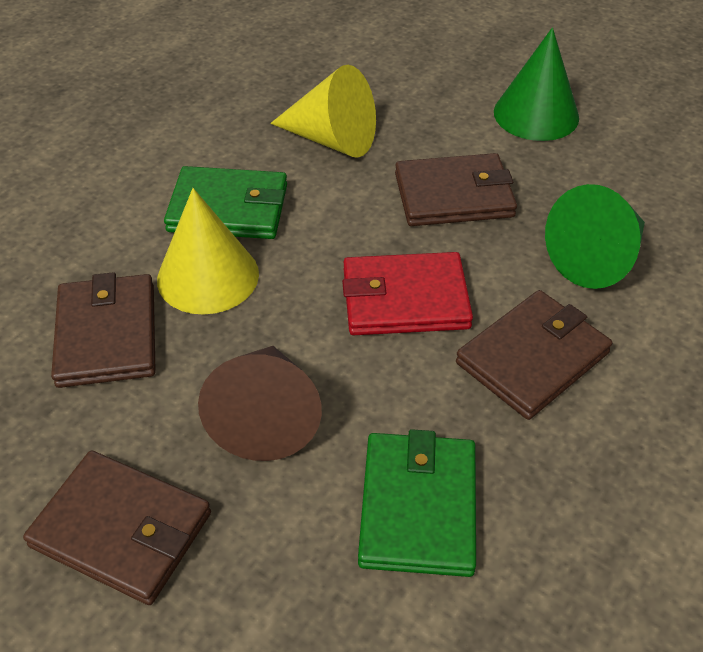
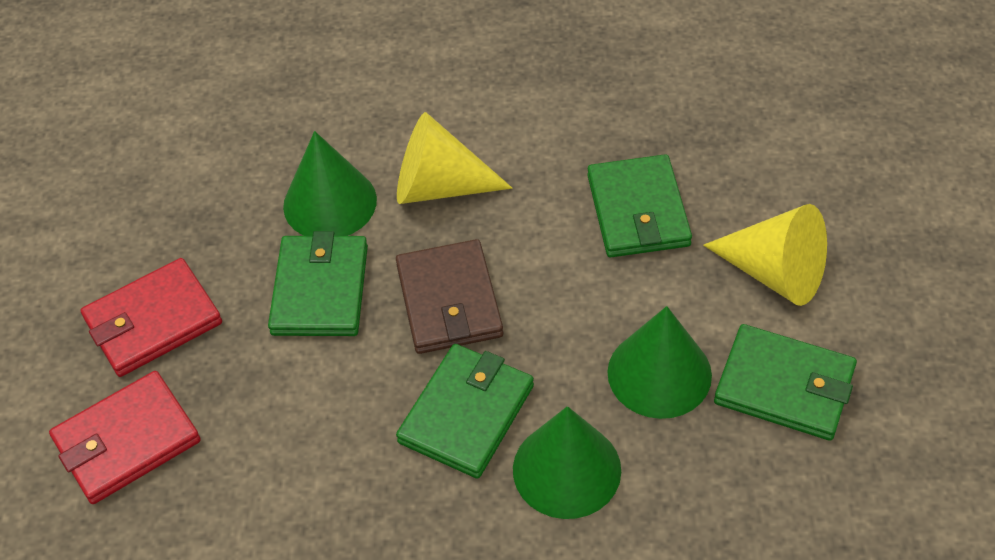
brown cone: 1 -> 0
brown wallet: 4 -> 1
green cone: 2 -> 3
green wallet: 2 -> 4
red wallet: 1 -> 2

